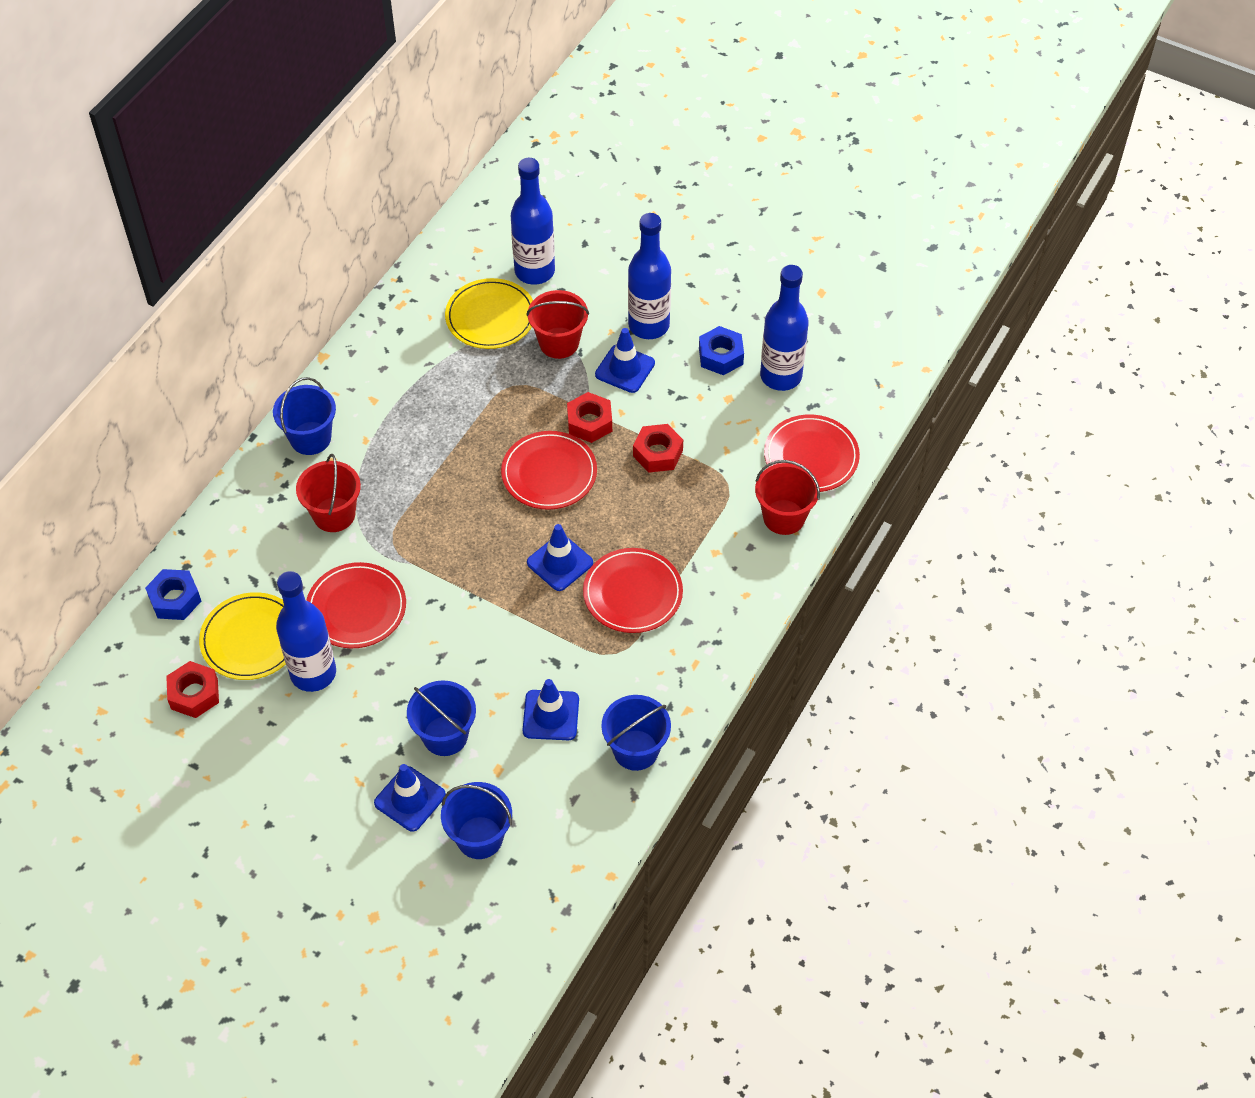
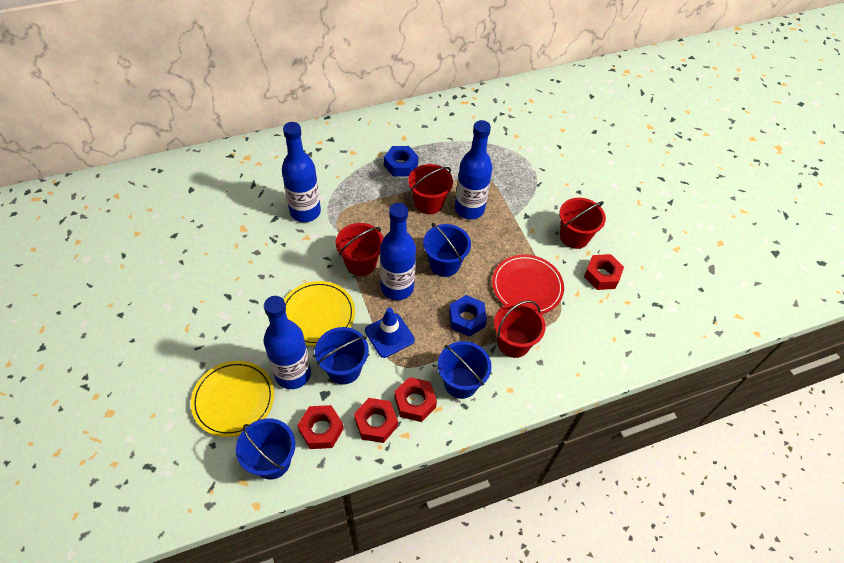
blue traffic cone: 4 -> 1
red bucket: 3 -> 4
red nut: 3 -> 4
red plate: 4 -> 1

